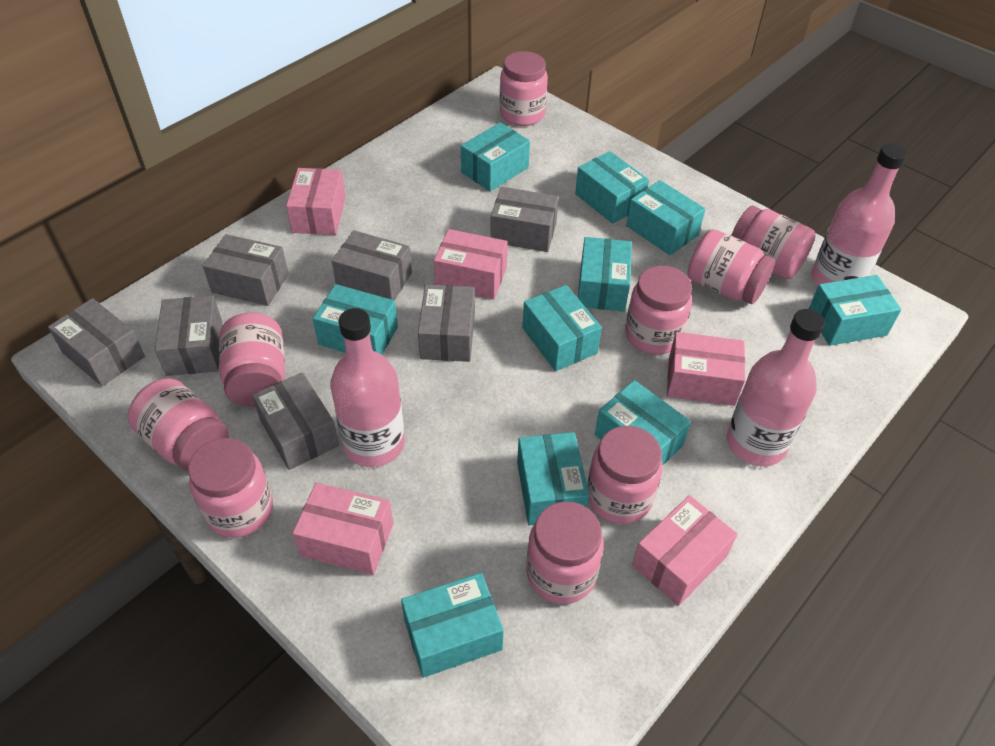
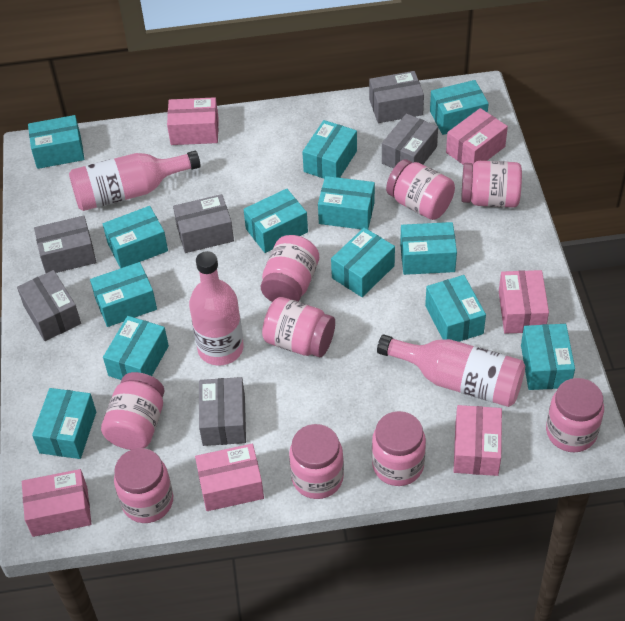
grey box: 7 -> 6
pink box: 5 -> 6
turquoise box: 10 -> 13

